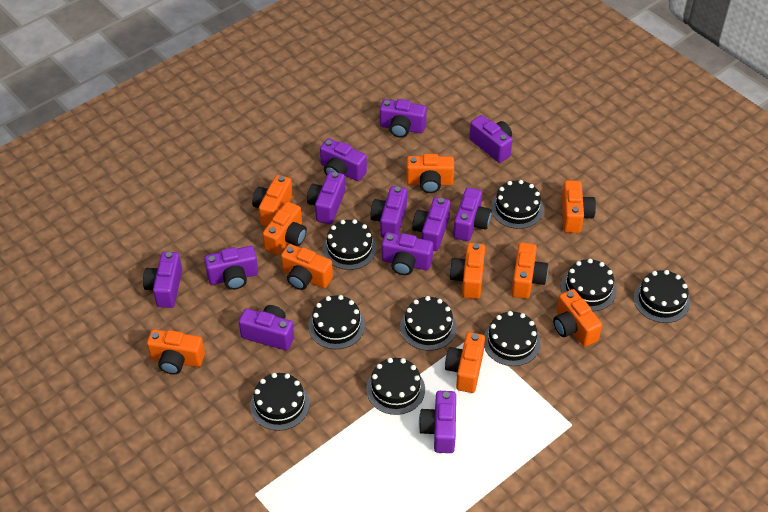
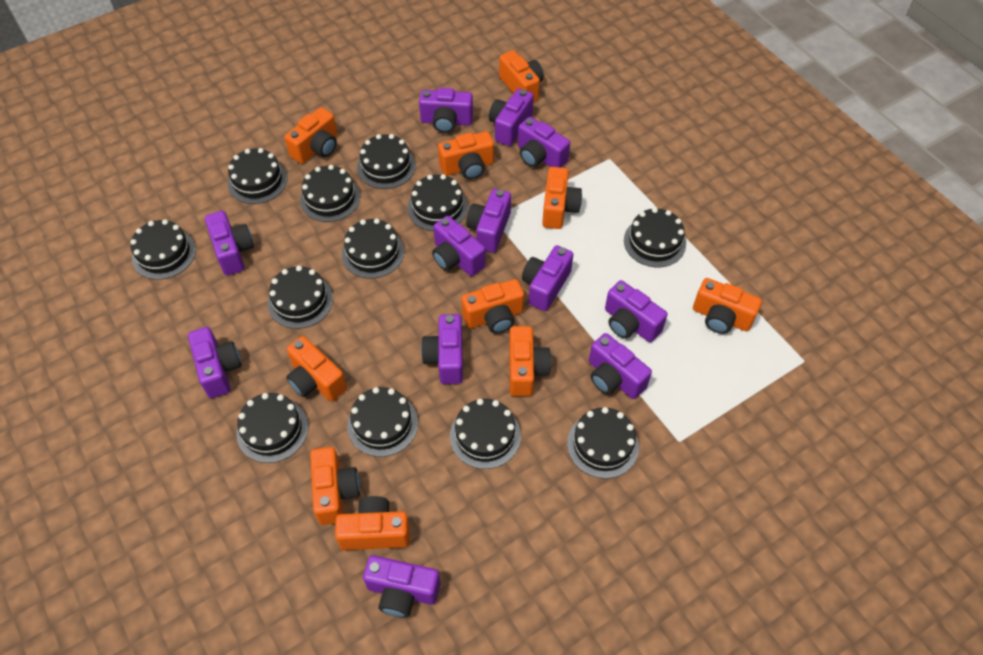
black cake: 9 -> 12

